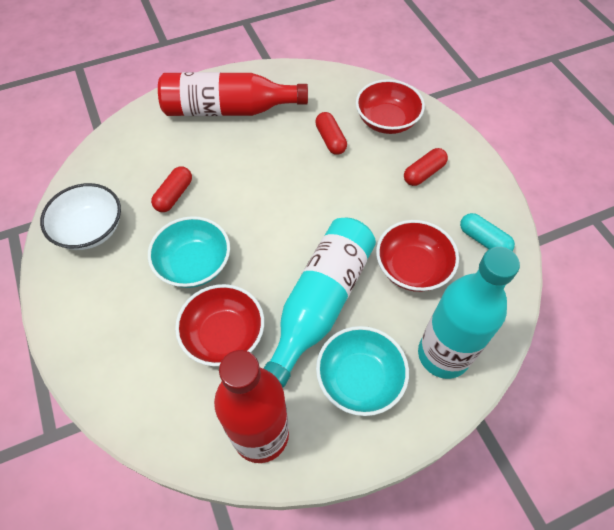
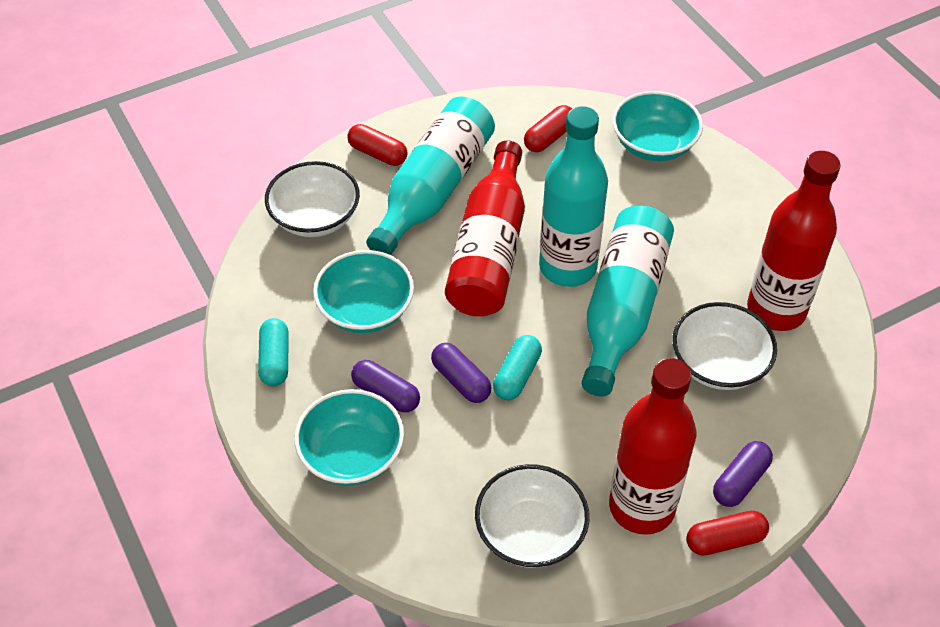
purple capsule: 0 -> 3
red bottle: 2 -> 3
red bowl: 3 -> 0
turquoise bottle: 2 -> 3
turquoise bowl: 2 -> 3
turquoise capsule: 1 -> 2
white bowl: 1 -> 3

